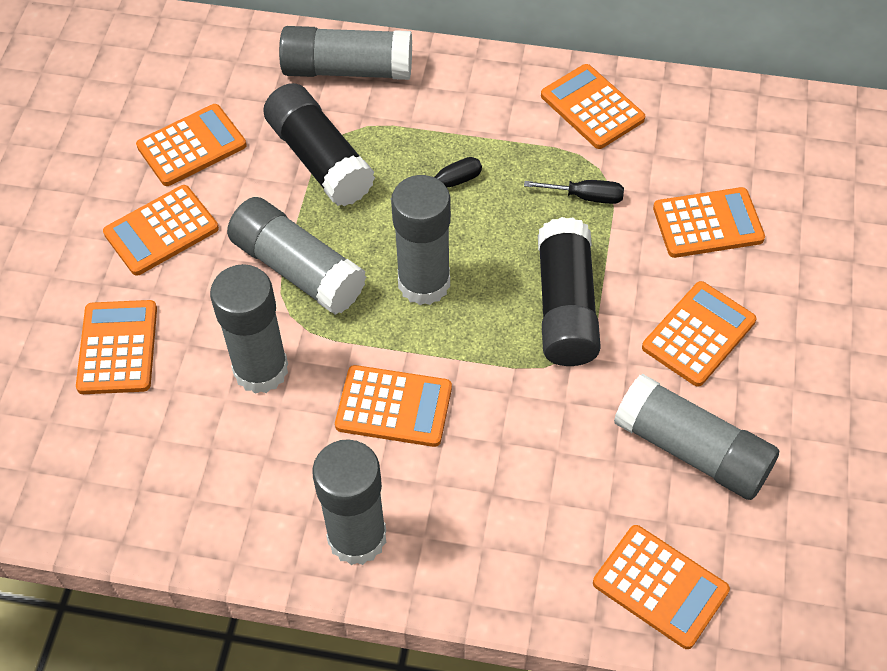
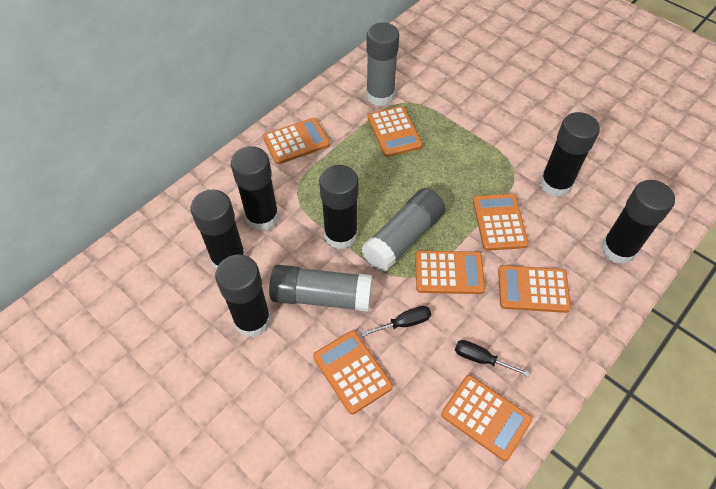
black glue stick: 2 -> 6
grey glue stick: 6 -> 3
orange calculator: 8 -> 7

